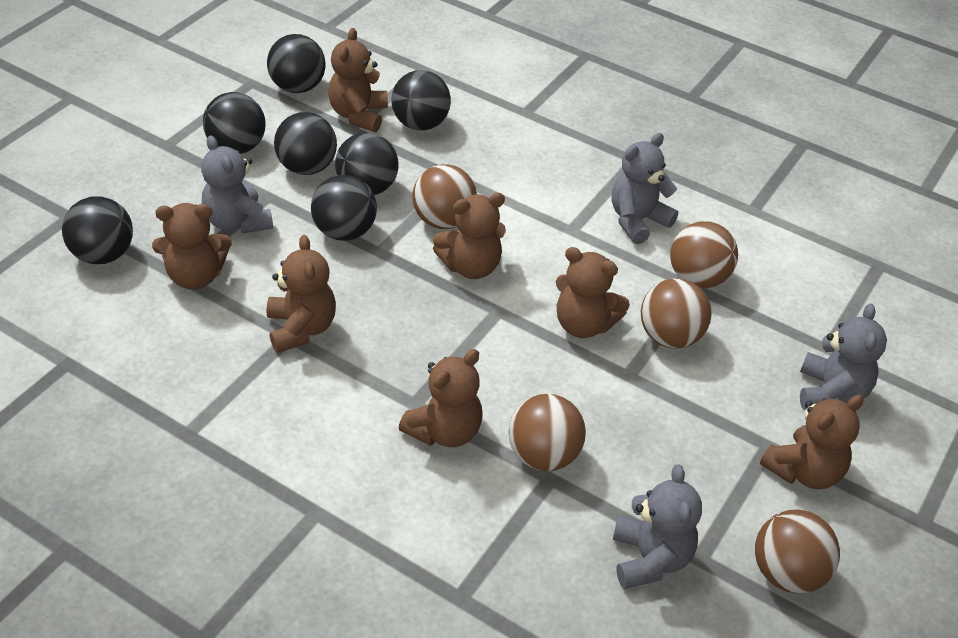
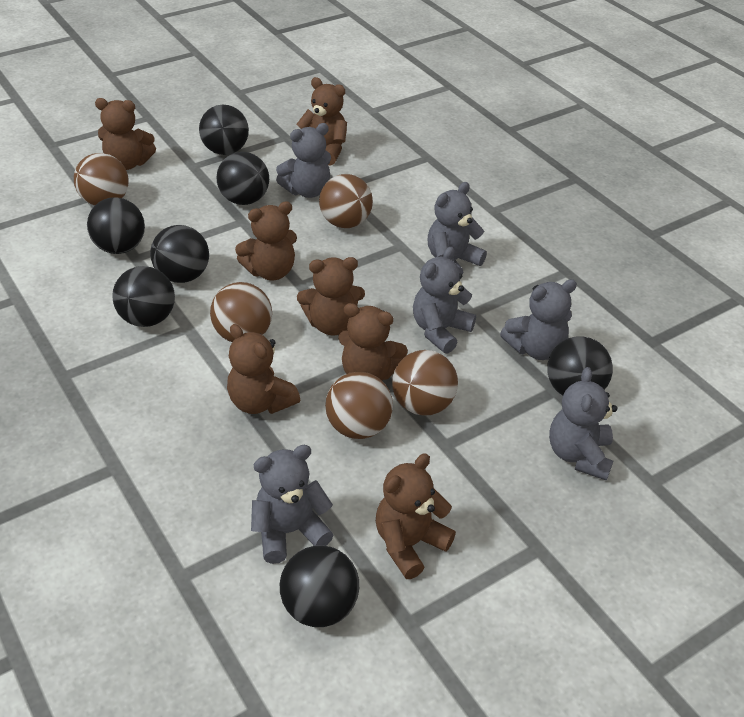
grey teddy bear: 4 -> 6

